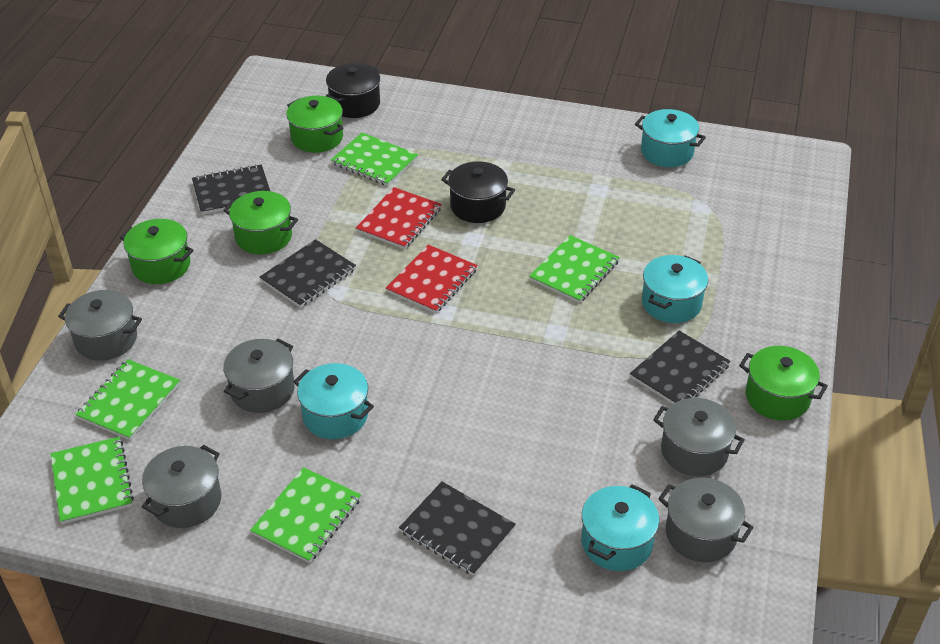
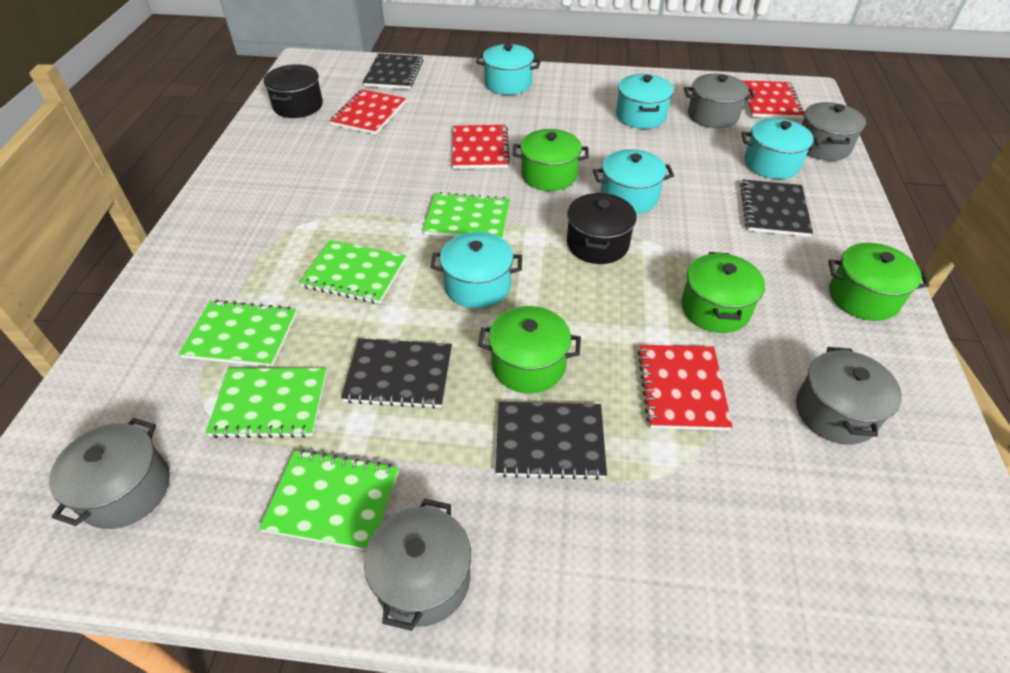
red notebook: 2 -> 4
turquoise pot: 4 -> 5

